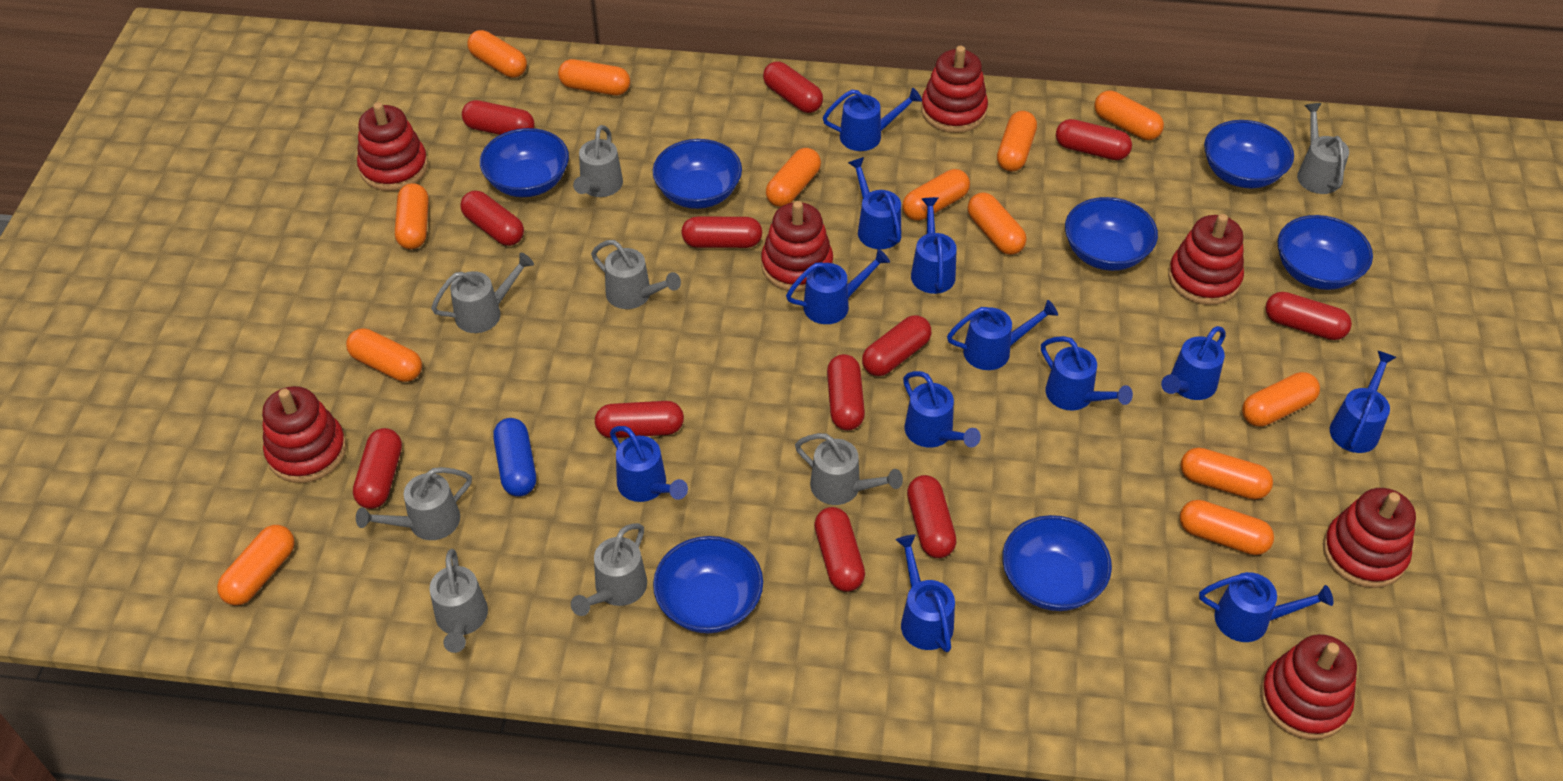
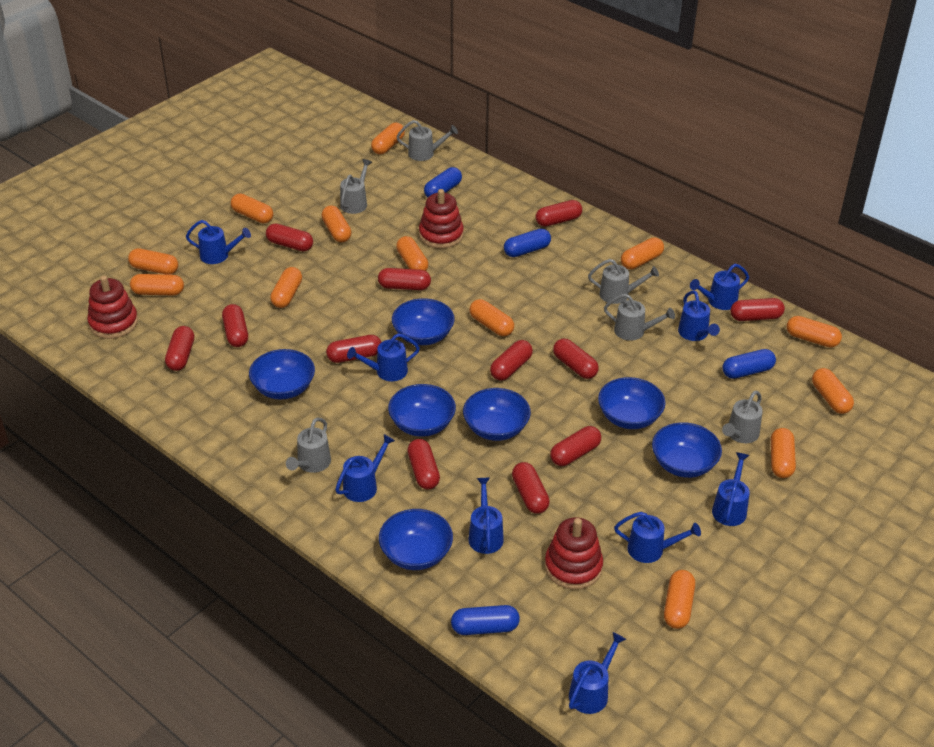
blue capsule: 1 -> 4
blue watering can: 12 -> 9
grey watering can: 8 -> 6
red stacking toy: 7 -> 3

